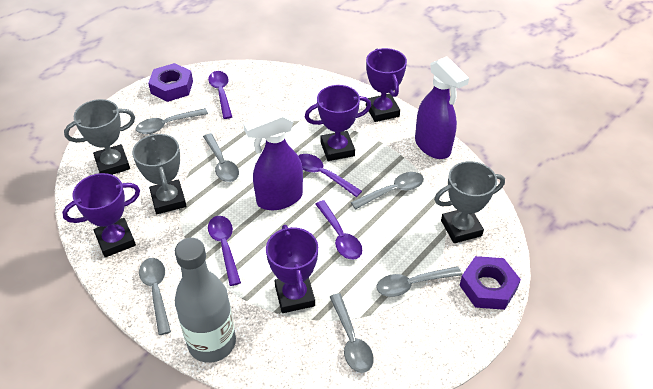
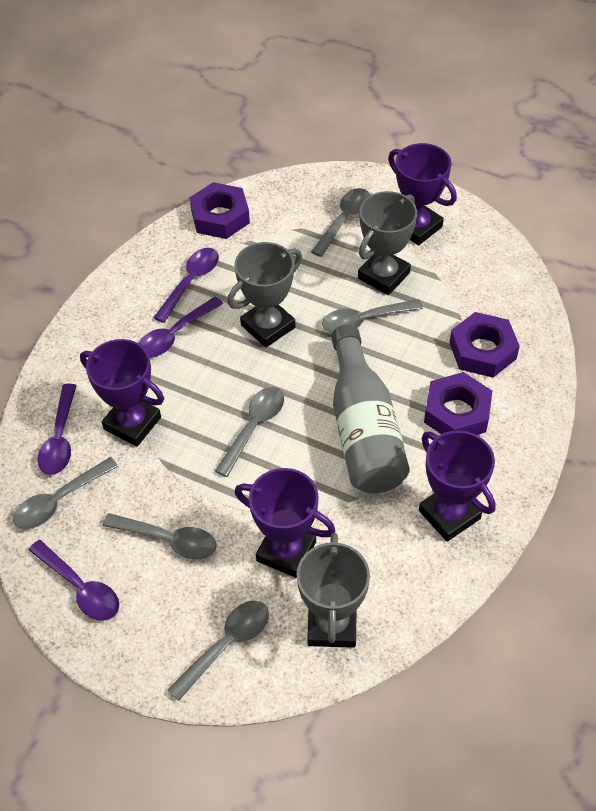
purple nut: 2 -> 3
purple spray bottle: 2 -> 0

